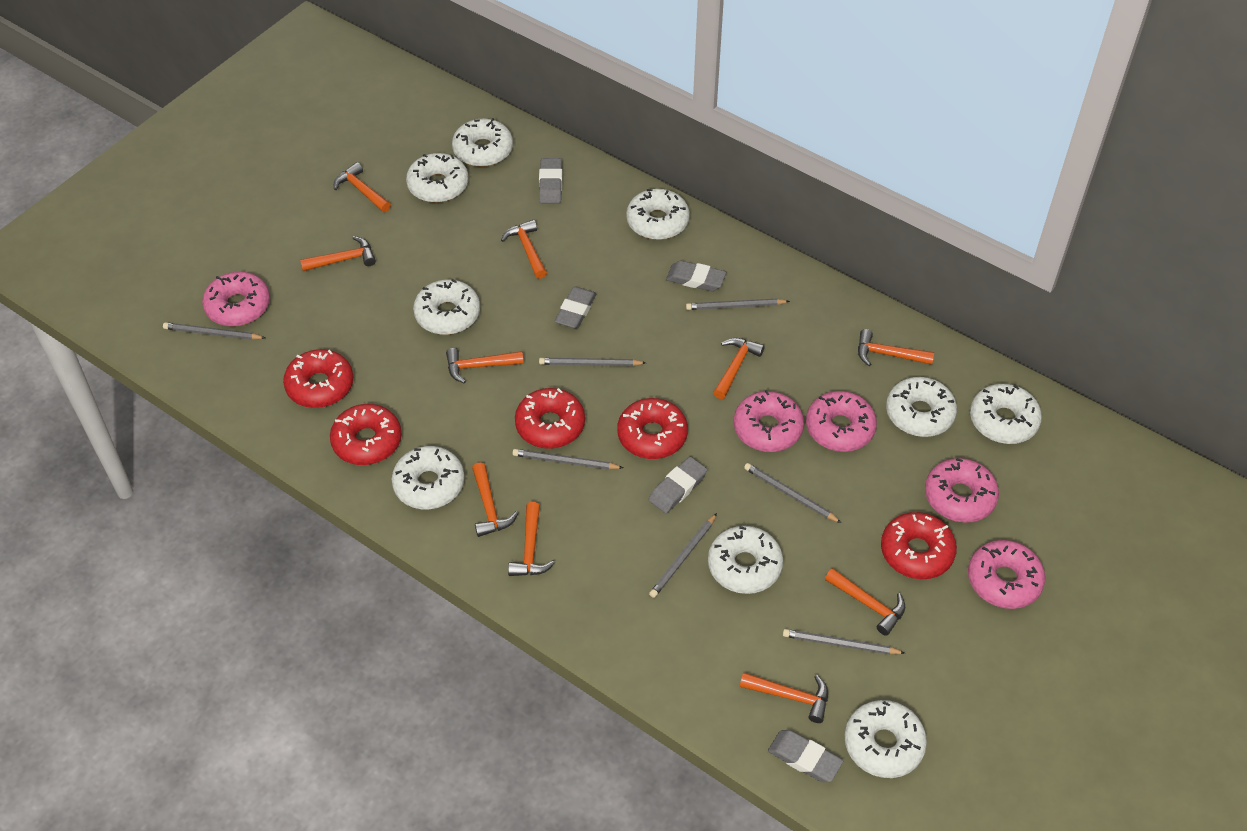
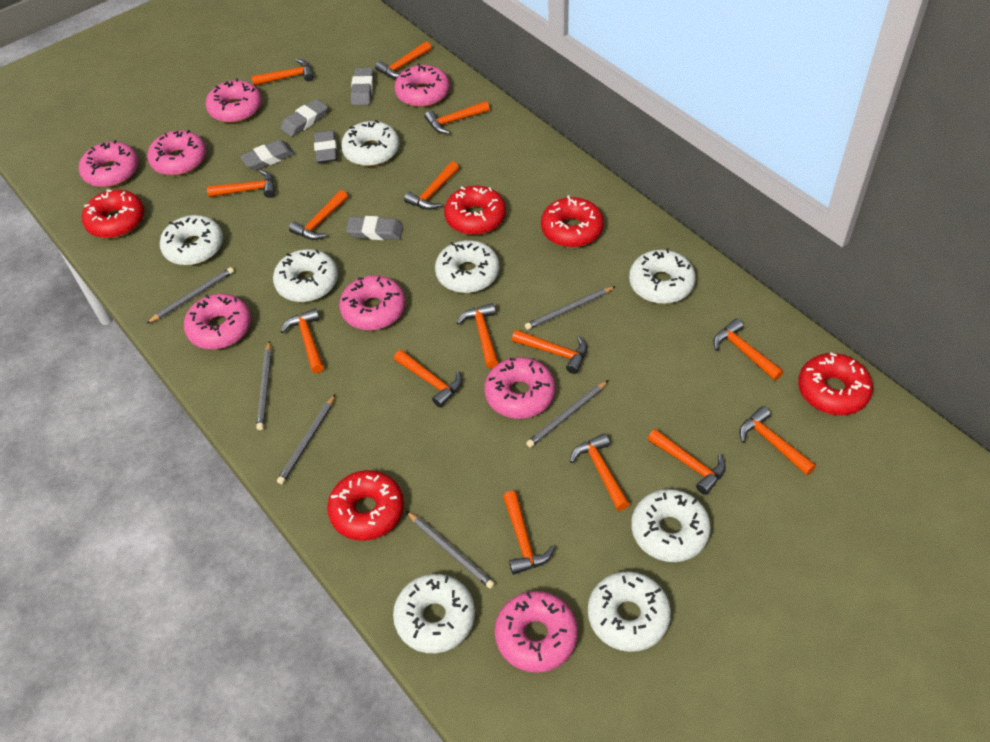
grey pencil: 7 -> 6
orange hammer: 10 -> 15
pink donut: 5 -> 8
white donut: 9 -> 8

